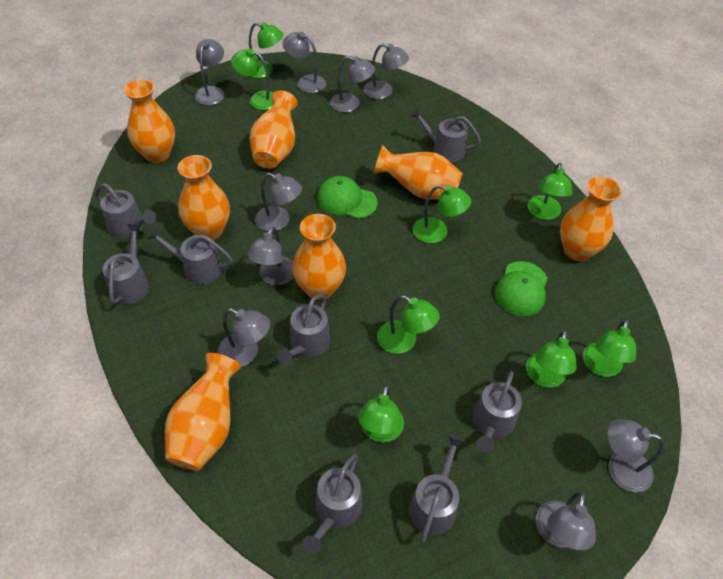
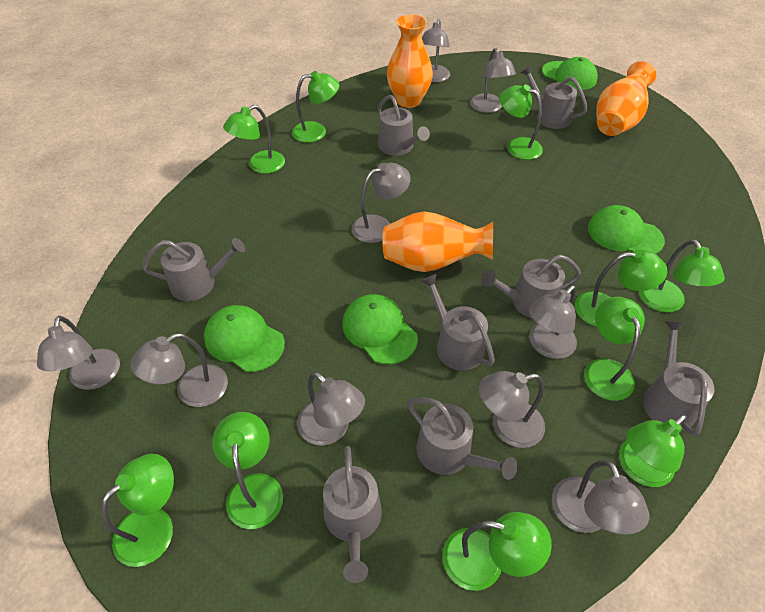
green cap: 2 -> 4
green lamp: 8 -> 10
orange vase: 7 -> 3

